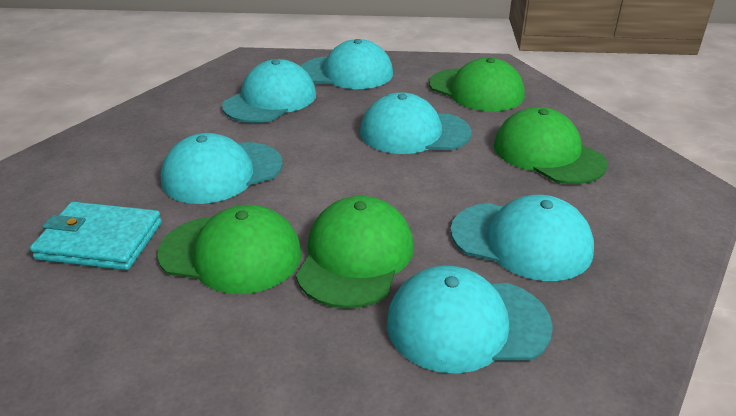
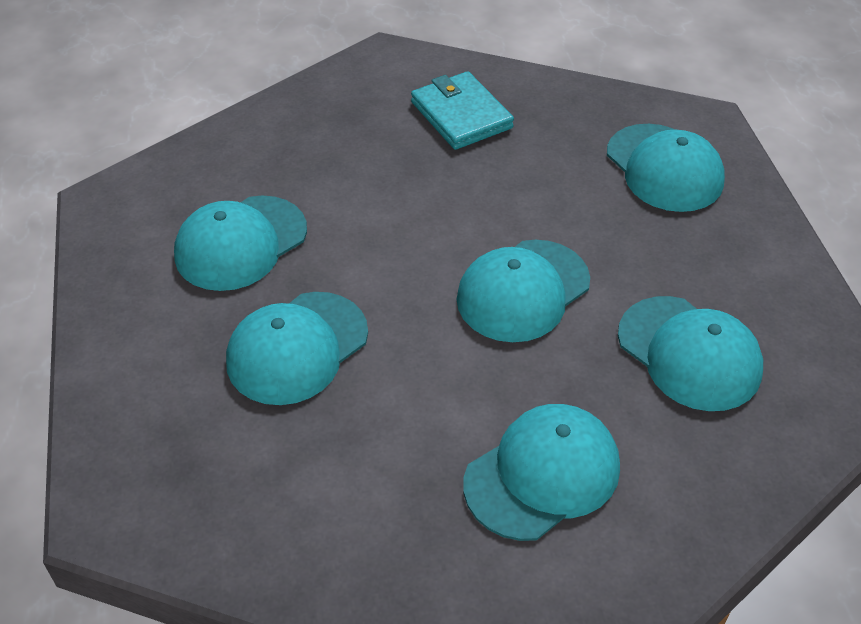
green cap: 4 -> 0

